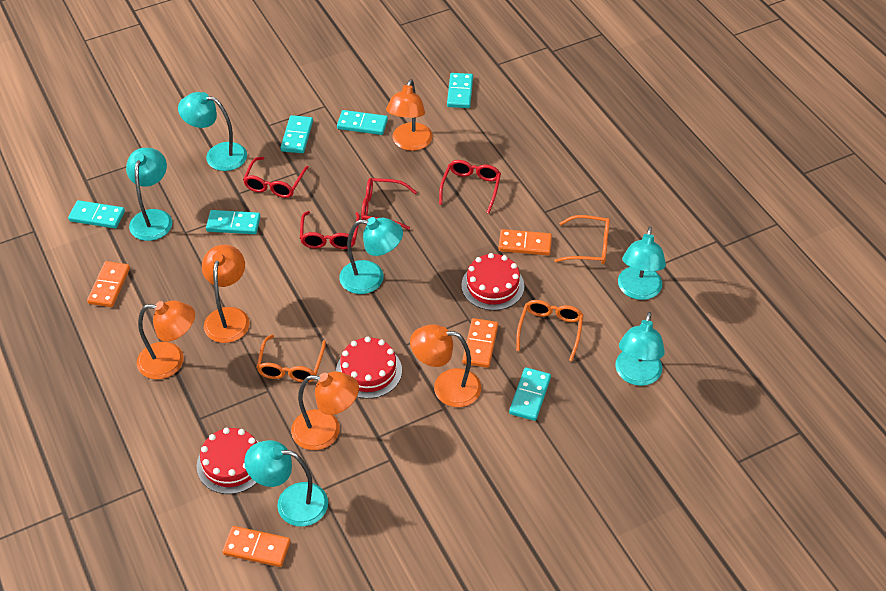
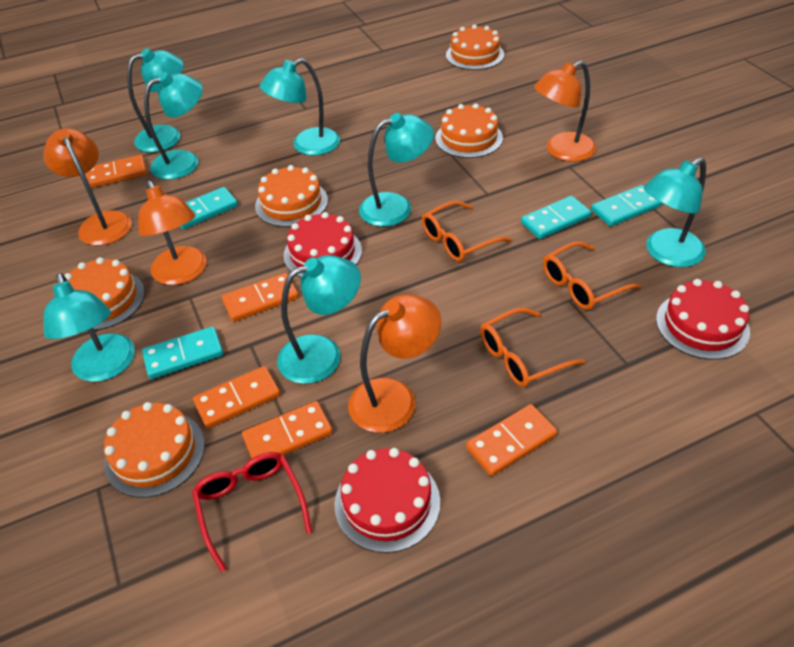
orange cake: 0 -> 5
orange domino: 4 -> 5
orange lamp: 5 -> 4
red glasses: 4 -> 1
turquoise domino: 6 -> 4
turquoise lamp: 6 -> 7

